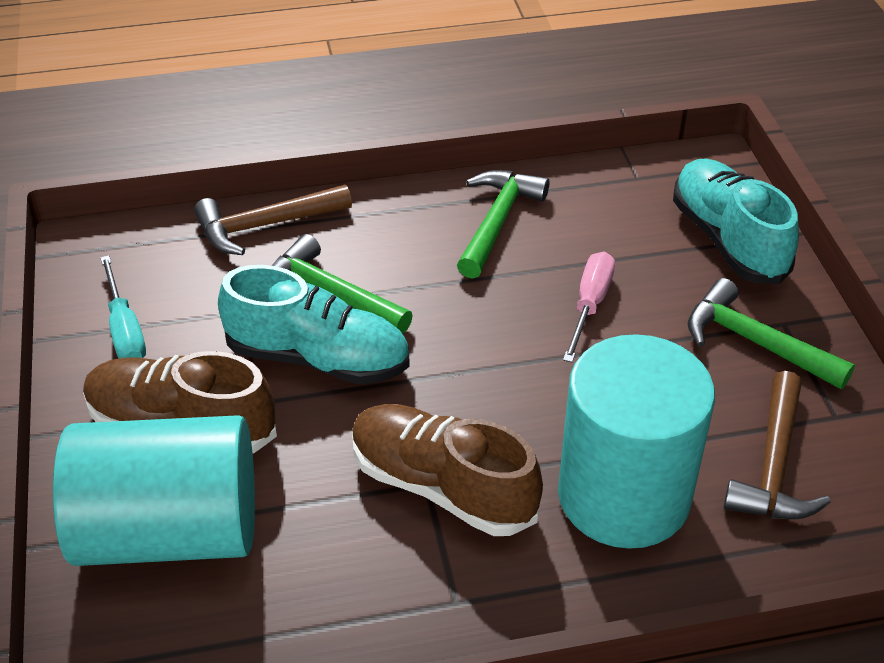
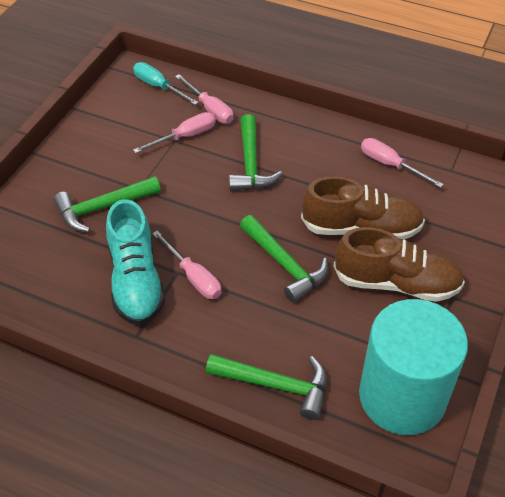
brown hammer: 2 -> 0
green hammer: 3 -> 4
pink screwdriver: 1 -> 4
turquoise cylinder: 2 -> 1
turquoise shoe: 2 -> 1

